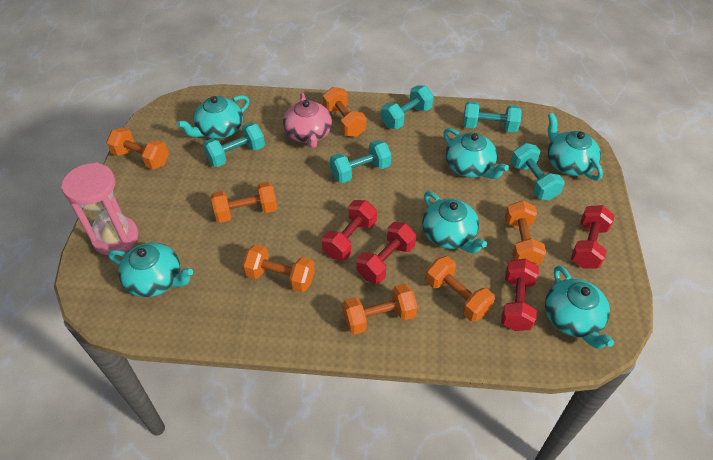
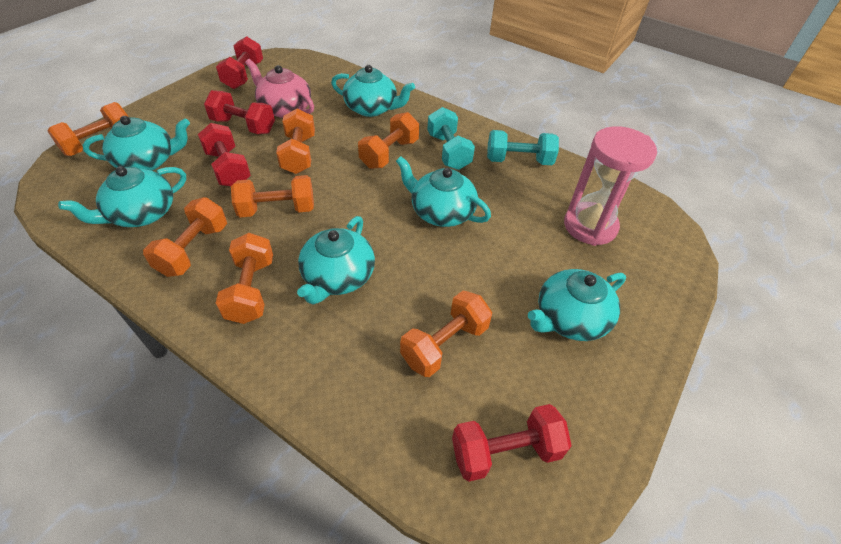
turquoise dumbbell: 5 -> 2

